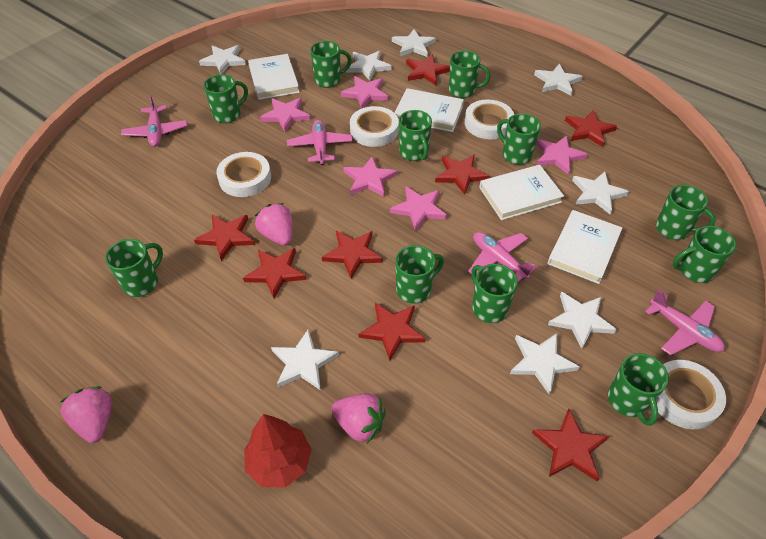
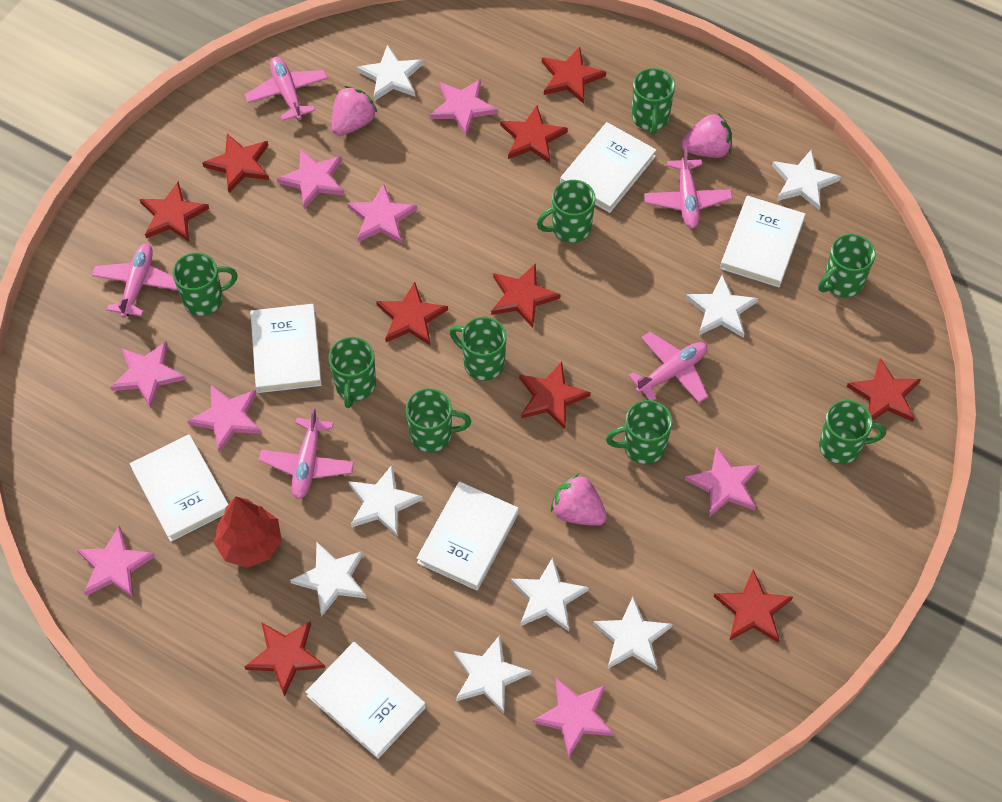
green mug: 11 -> 9
pink plane: 4 -> 5
pink star: 5 -> 8
red star: 8 -> 10
white book: 4 -> 6
white tape: 4 -> 0

